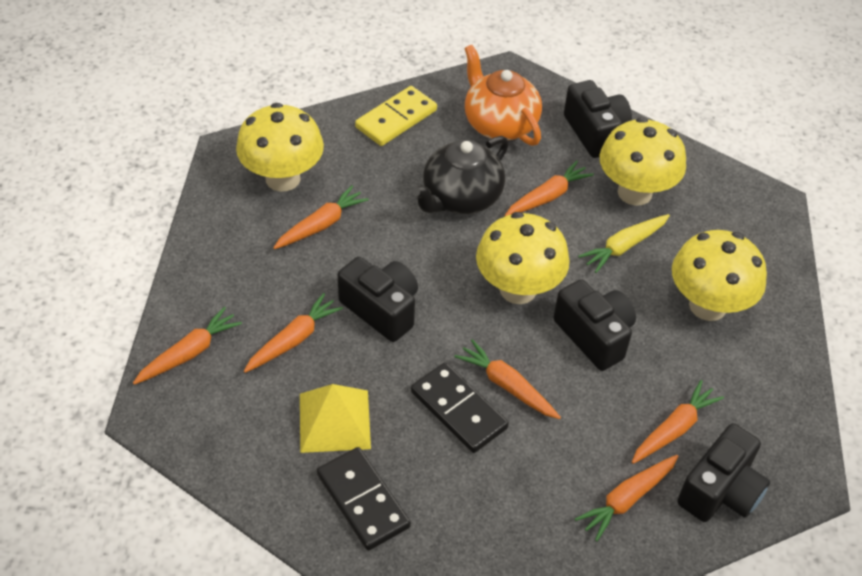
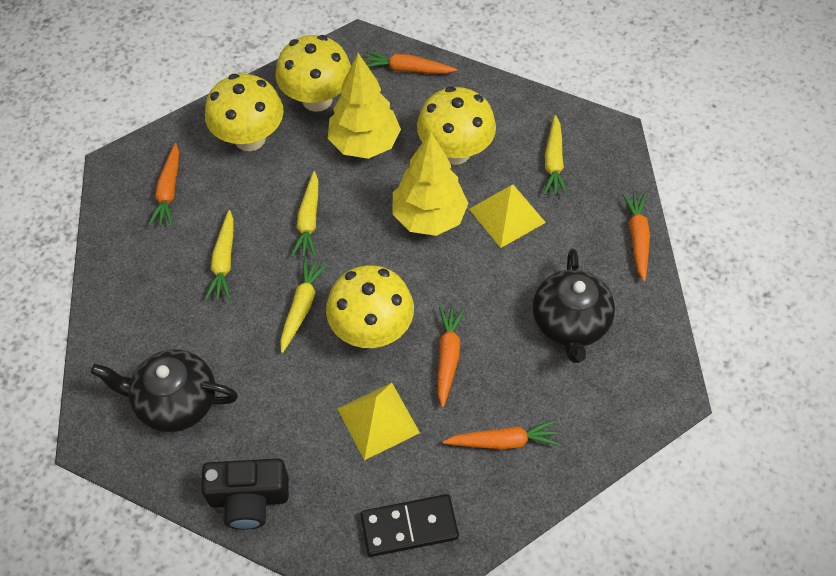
black camera: 4 -> 1
black domino: 2 -> 1
black teapot: 1 -> 2
orange carrot: 7 -> 5
orange teapot: 1 -> 0
yellow carrot: 1 -> 4
yellow domino: 1 -> 0
yellow pyramid: 1 -> 2
yellow tree: 0 -> 2

